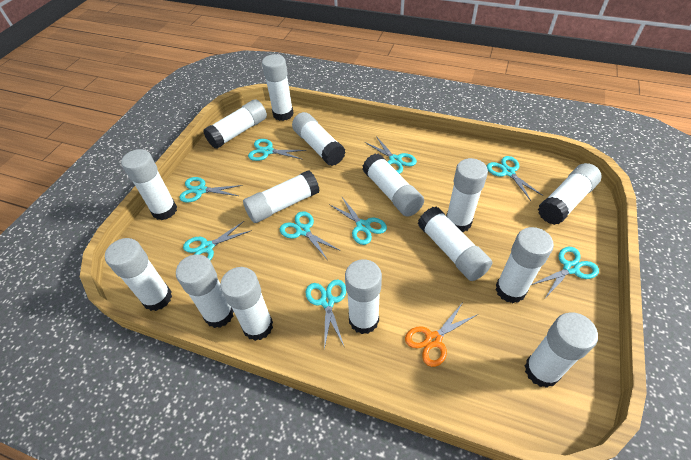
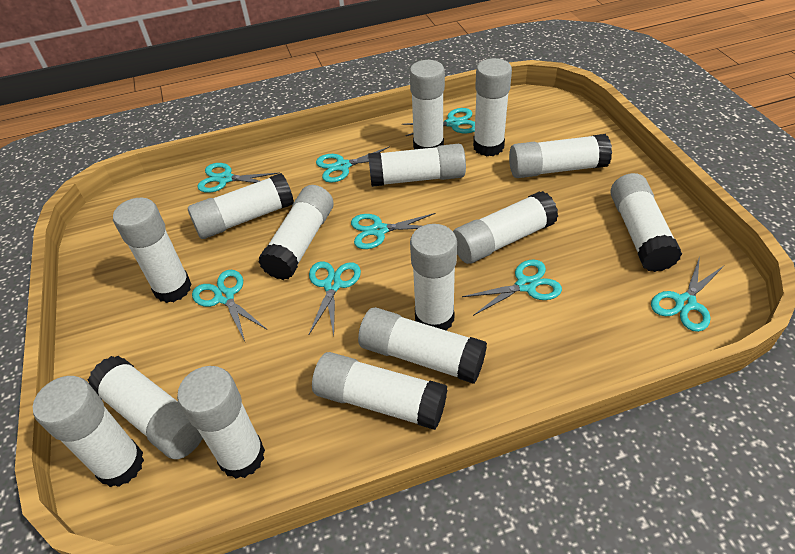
orange scissors: 1 -> 0
turquoise scissors: 9 -> 8

